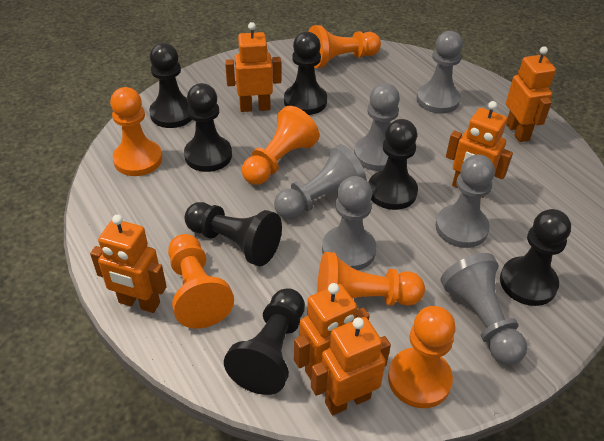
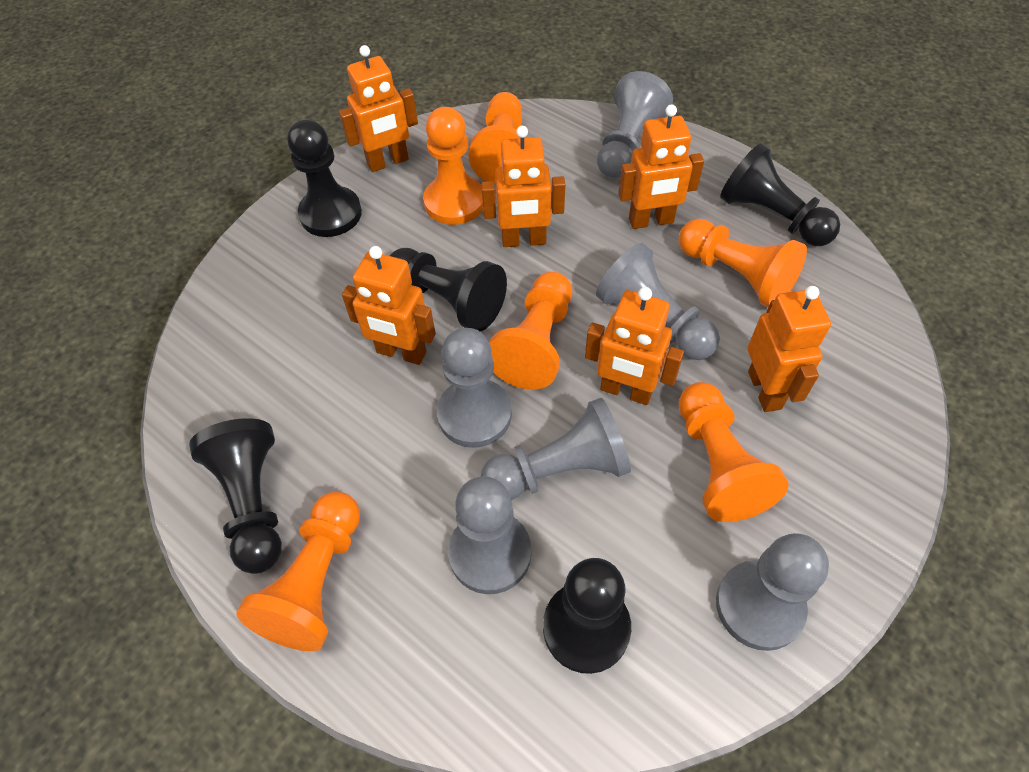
black pawn: 7 -> 5

